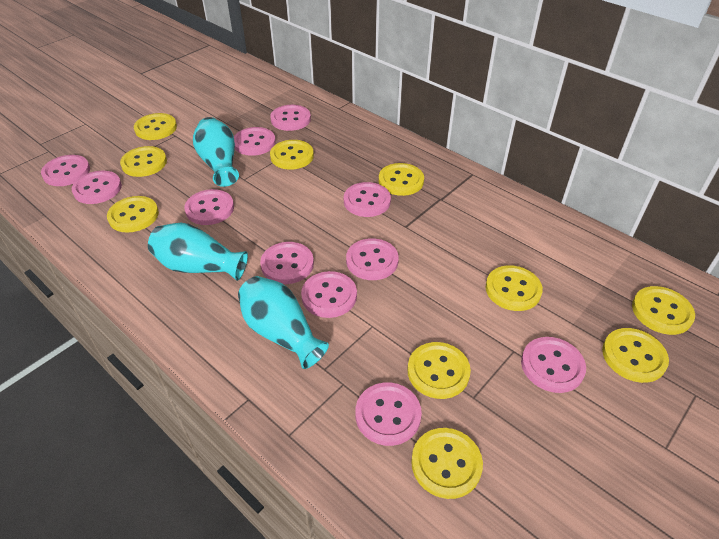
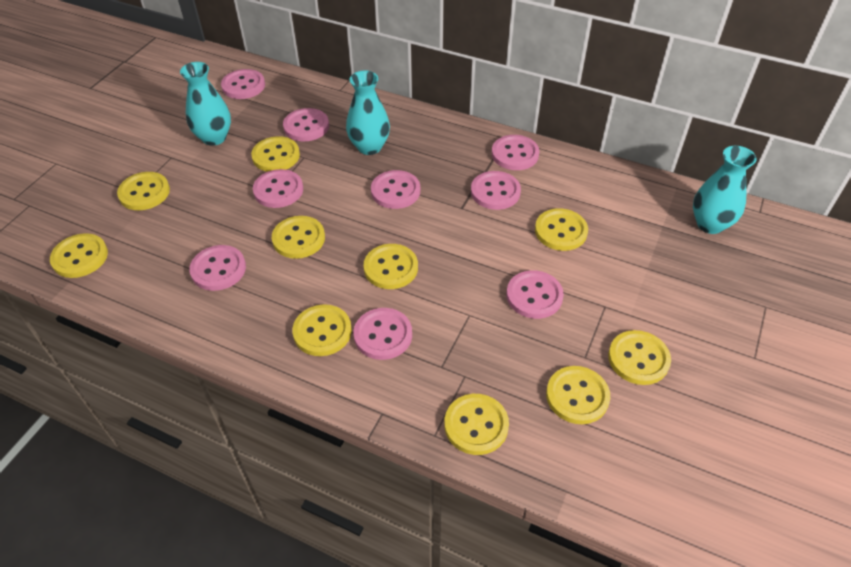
pink button: 11 -> 9

